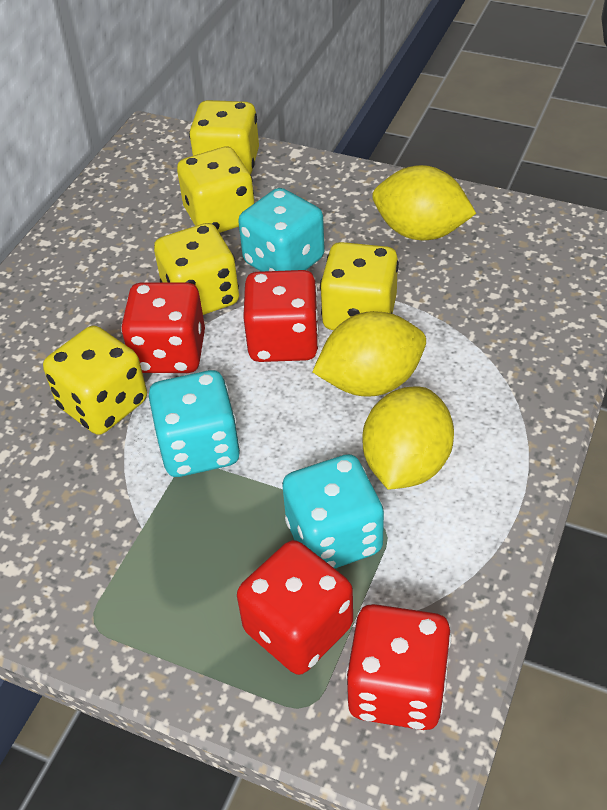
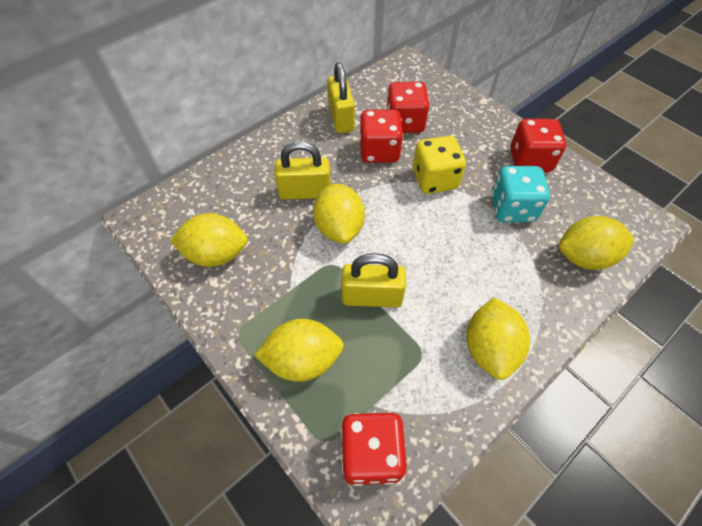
turquoise dice: 3 -> 1
yellow dice: 5 -> 1
yellow lemon: 3 -> 5
yellow padlock: 0 -> 3

